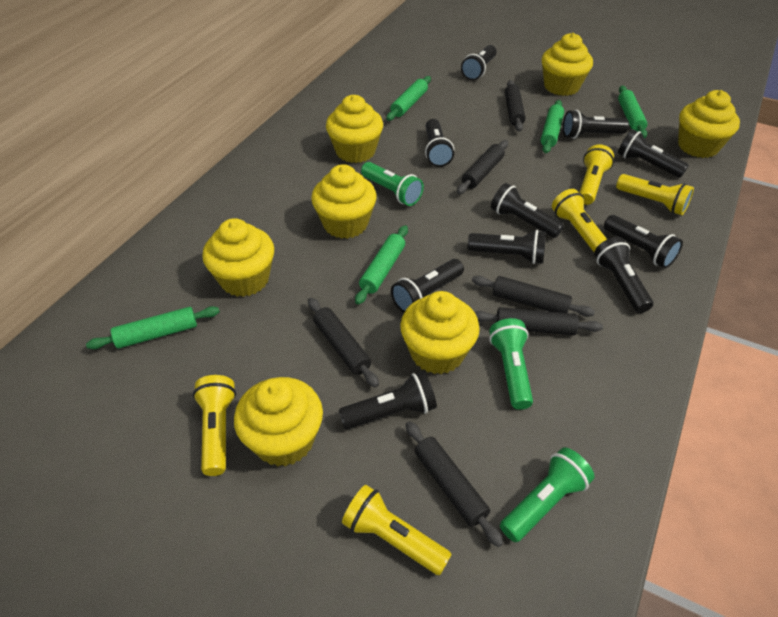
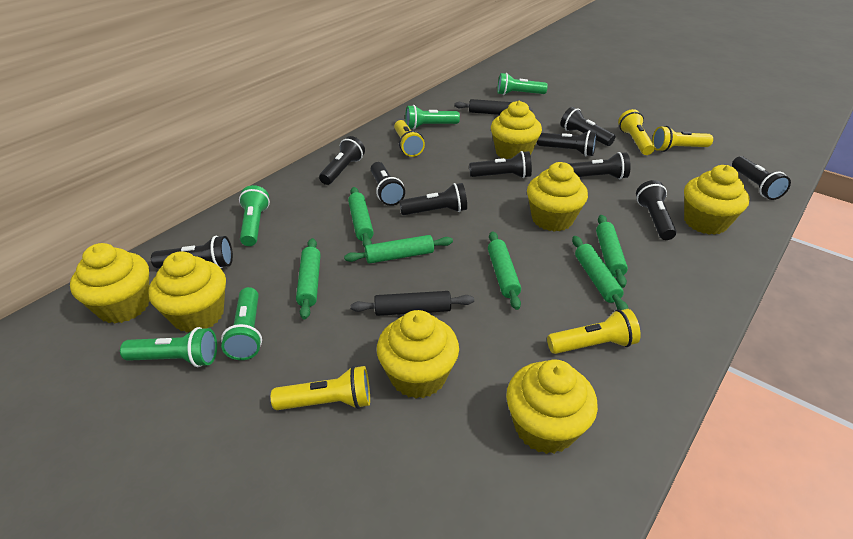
black rolling pin: 6 -> 2
green flashlight: 3 -> 5
green rolling pin: 5 -> 6

